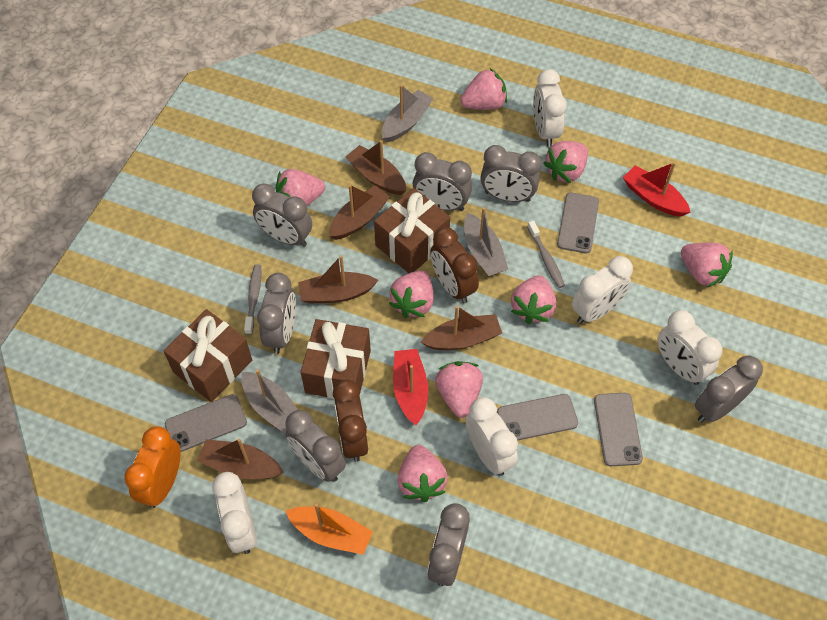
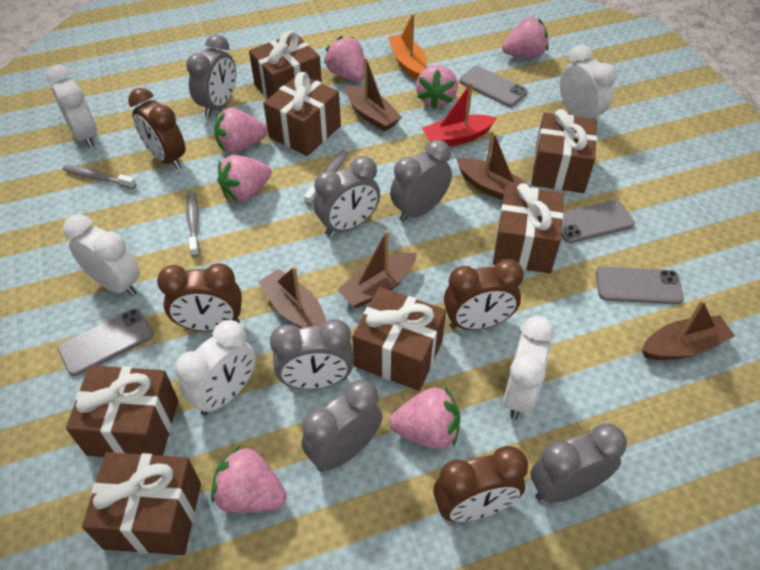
brown clock: 2 -> 4
brown gift: 3 -> 7
grey boat: 3 -> 0
grey clock: 7 -> 6
grey toothbrush: 2 -> 3
orange clock: 1 -> 0
pink strawberry: 8 -> 7
red boat: 2 -> 1

